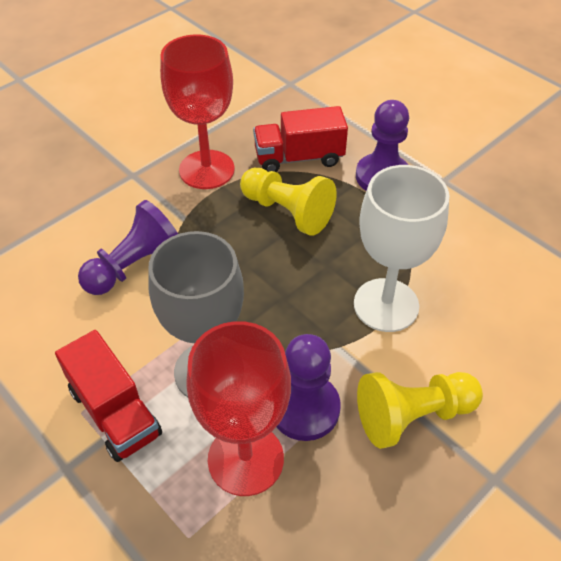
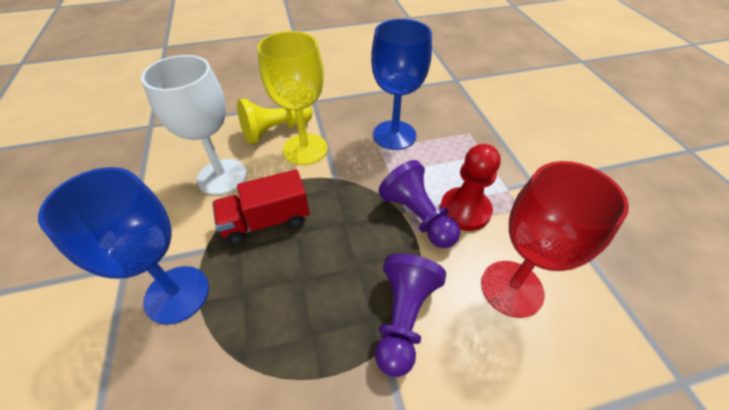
blue goblet: 0 -> 2
grey goblet: 1 -> 0
purple pawn: 3 -> 2
red goblet: 2 -> 1
red pawn: 0 -> 1
red truck: 2 -> 1
yellow goblet: 0 -> 1
yellow pawn: 2 -> 1

